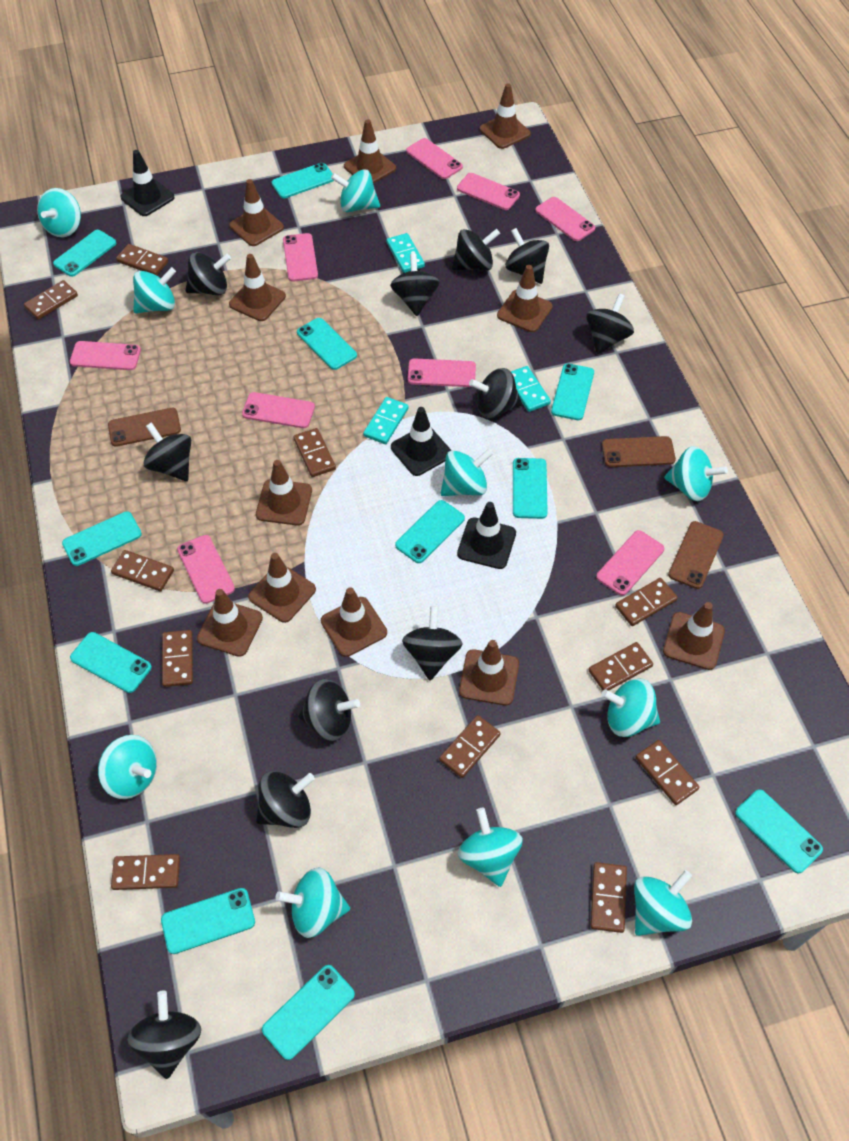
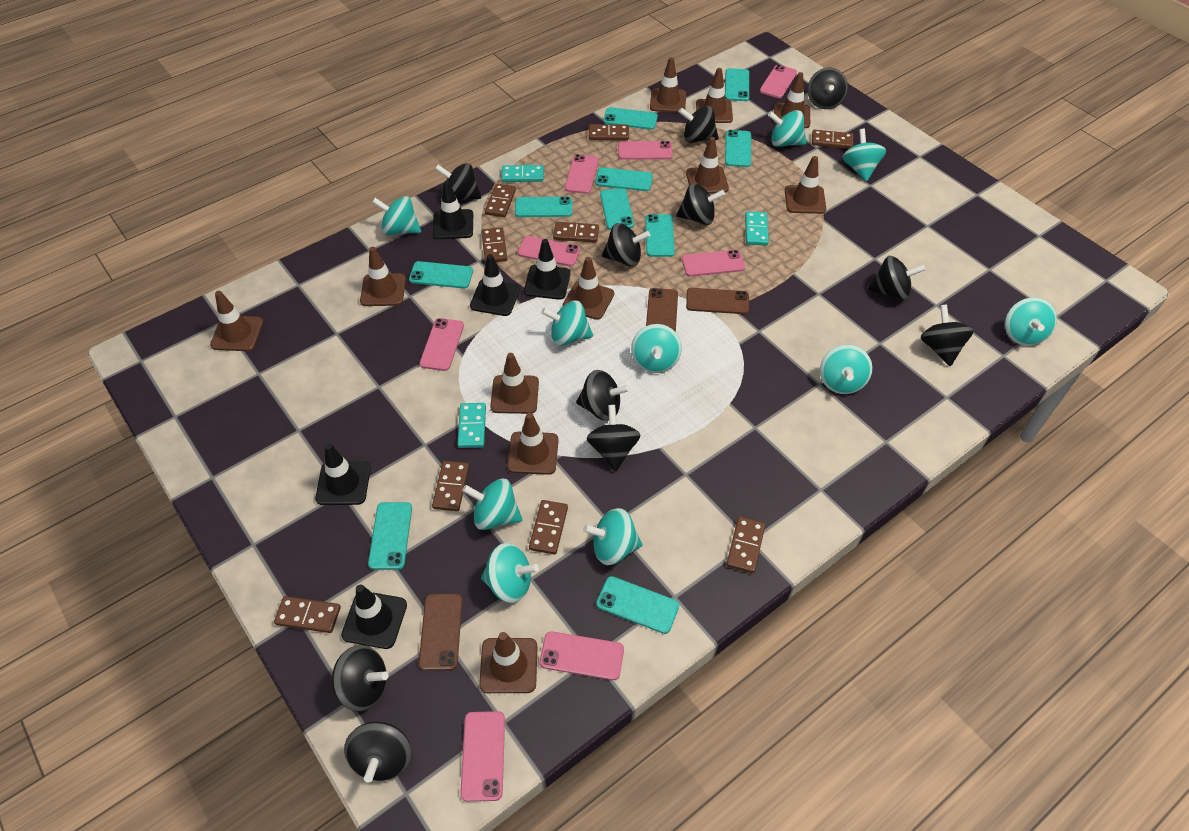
black traffic cone: 3 -> 5
brown domino: 11 -> 9
pink phone: 9 -> 8
turquoise phone: 11 -> 10

